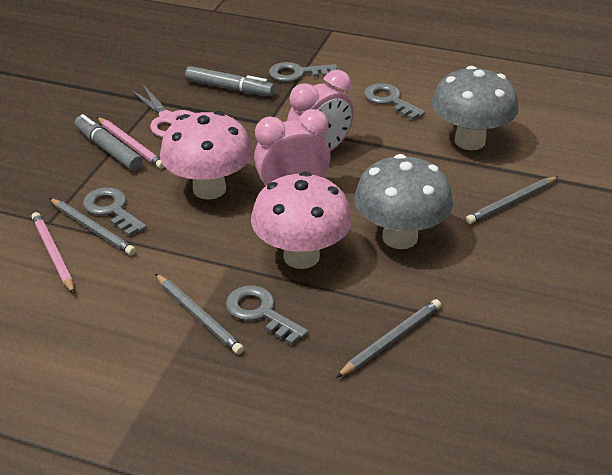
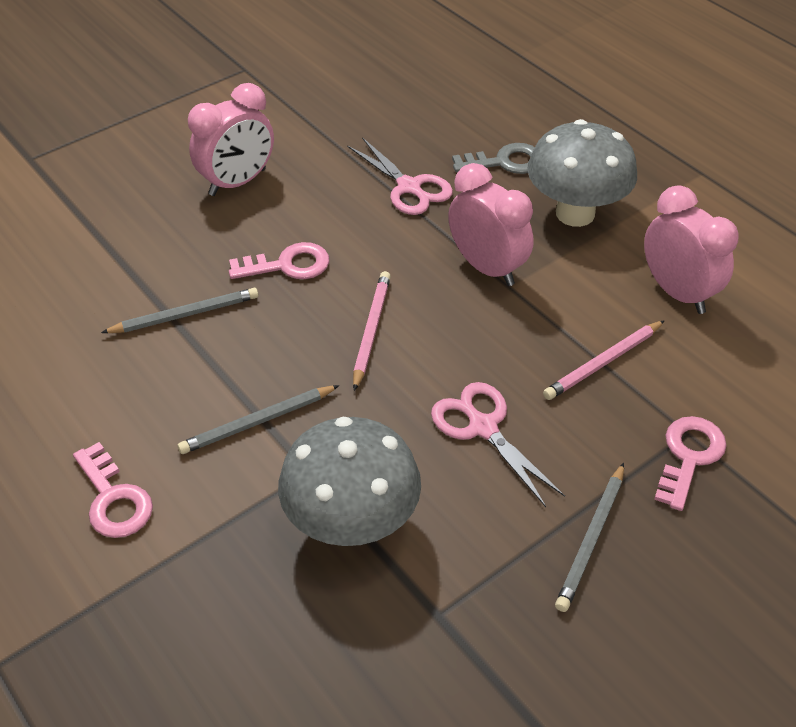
grey key: 4 -> 1
grey marker: 2 -> 0
grey pencil: 4 -> 3
pink clock: 2 -> 3
pink key: 0 -> 3
pink mushroom: 2 -> 0
pink scissors: 1 -> 2

